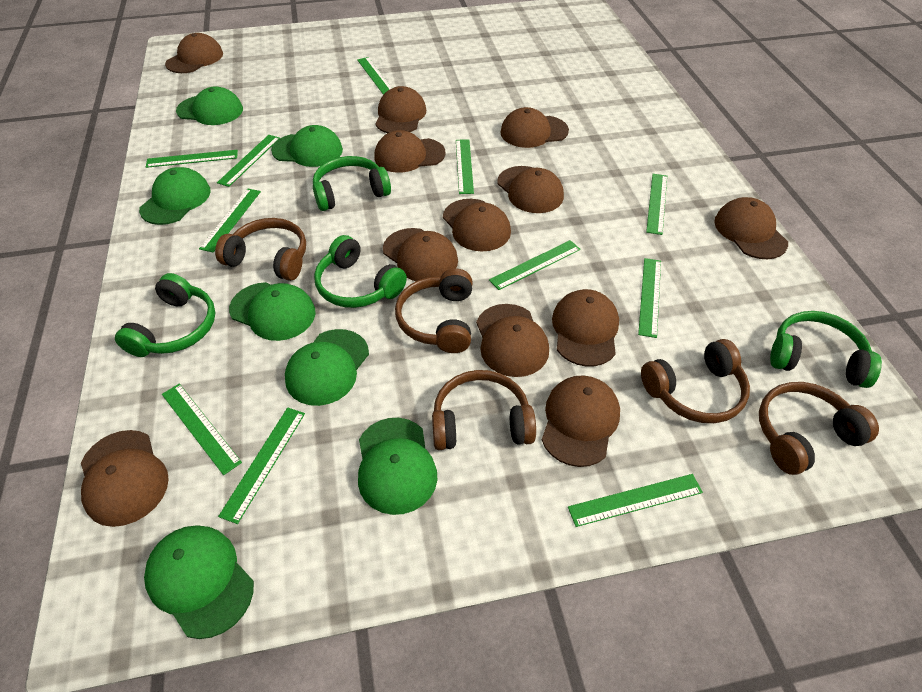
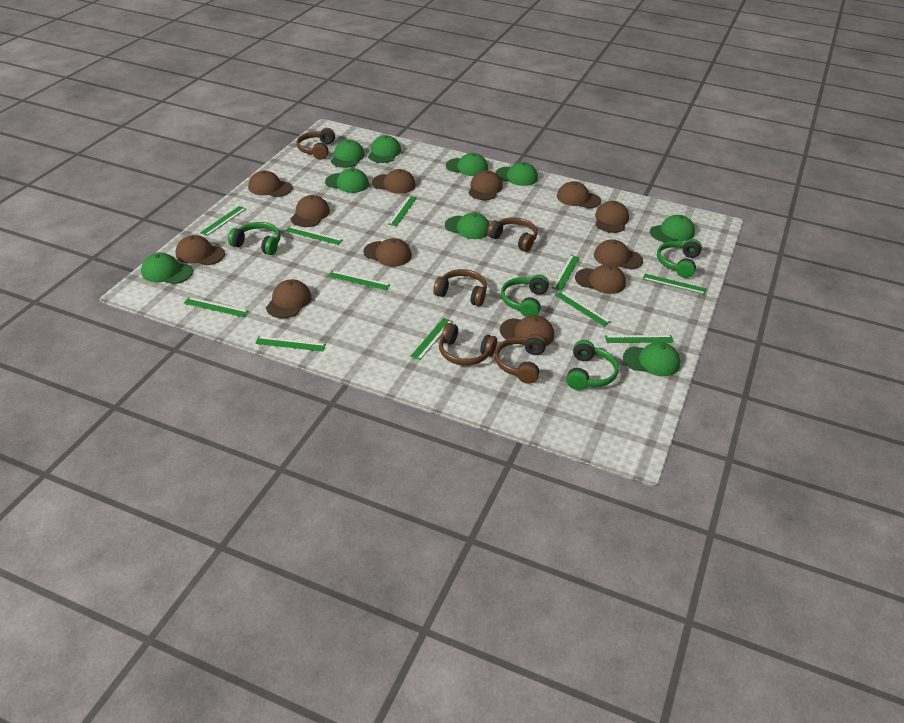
green cap: 7 -> 9

